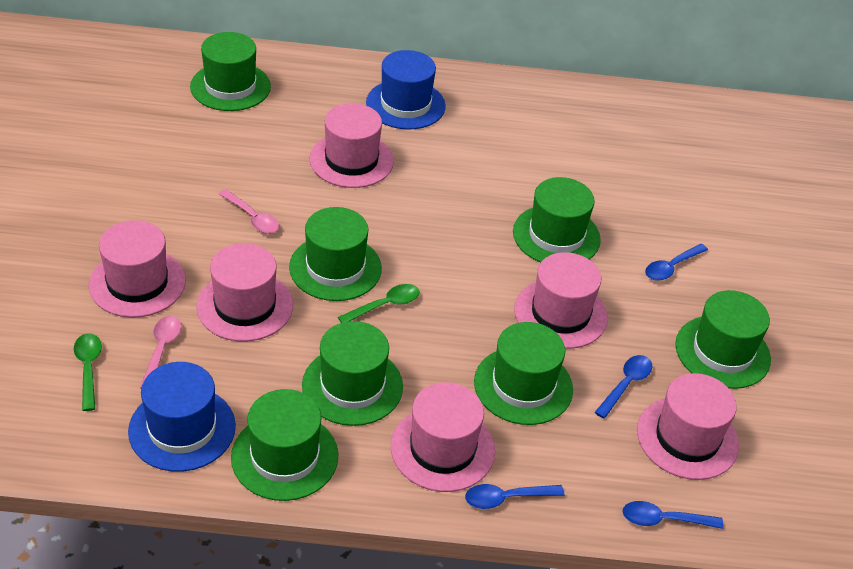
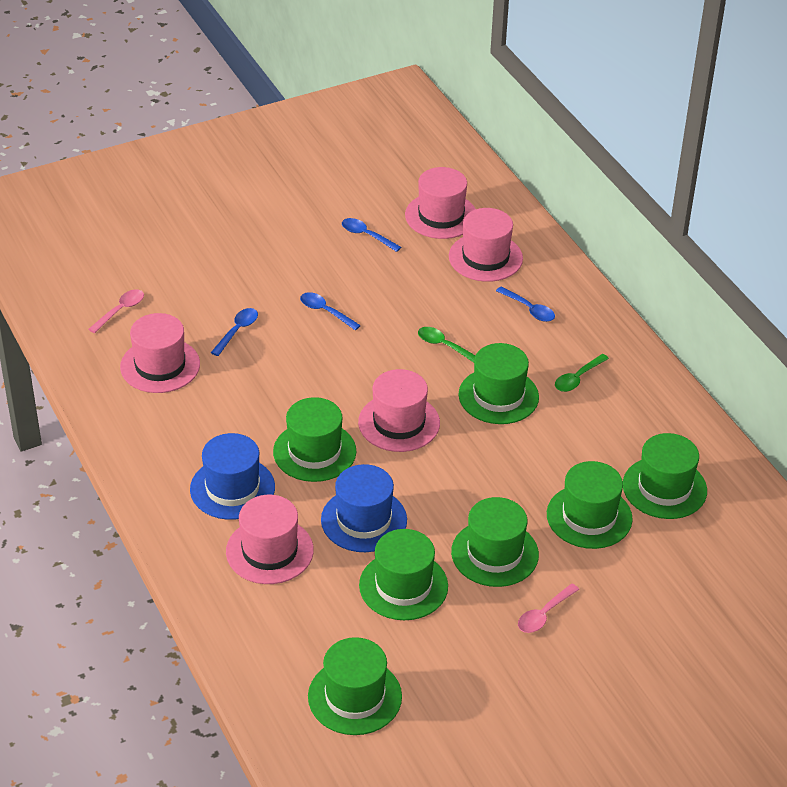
pink hat: 6 -> 5

